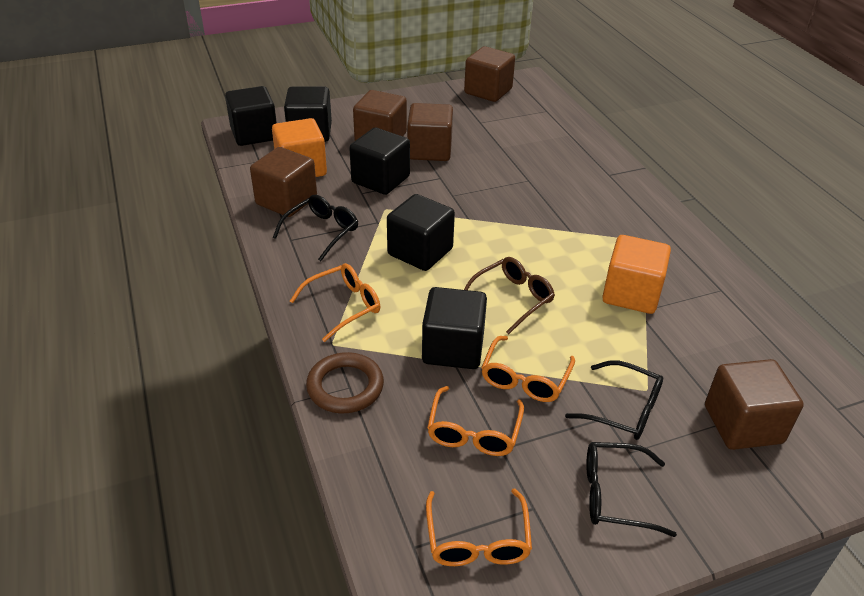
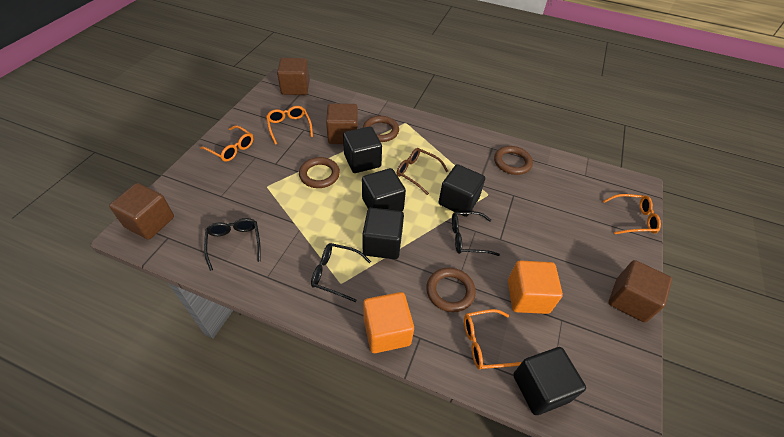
brown cube: 5 -> 4
brown ring: 1 -> 4

